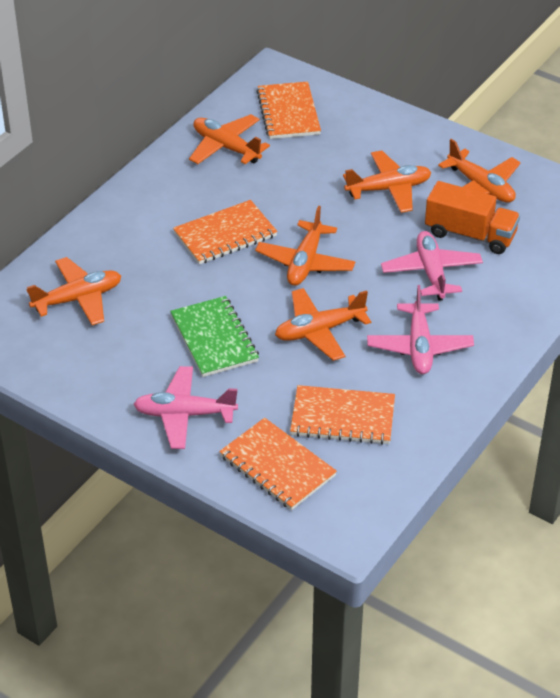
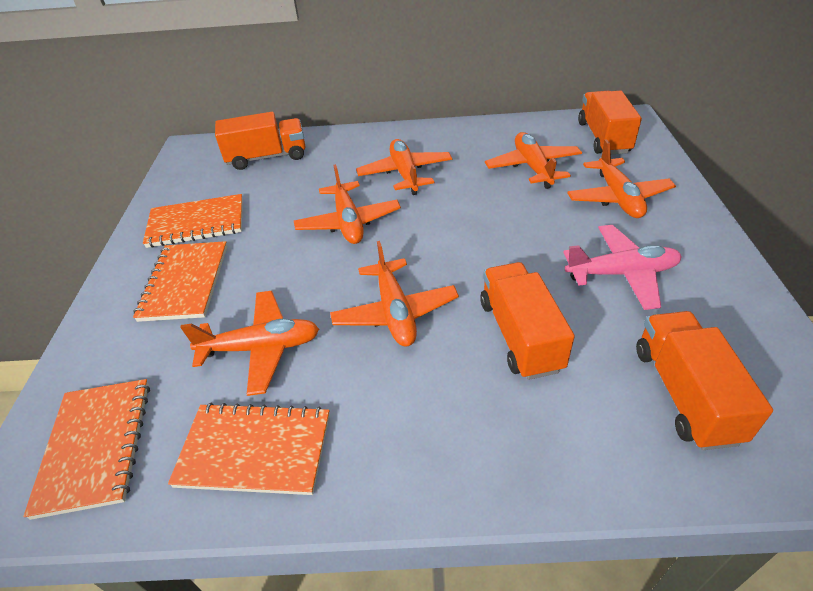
green notebook: 1 -> 0
orange truck: 1 -> 4
pink plane: 3 -> 1

